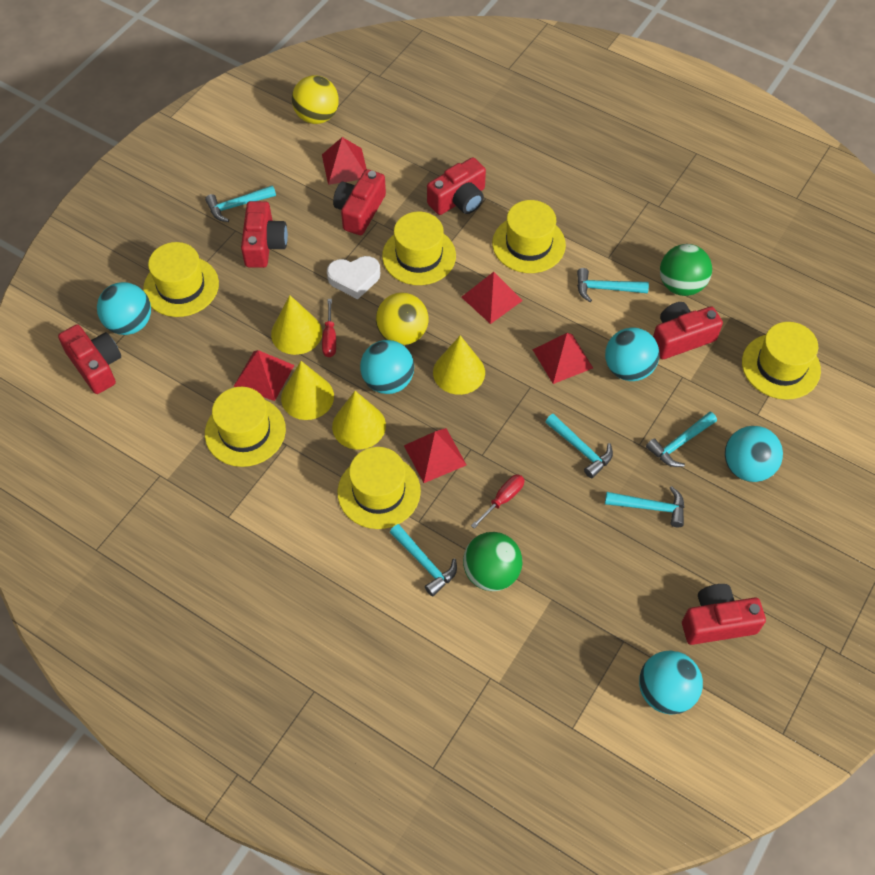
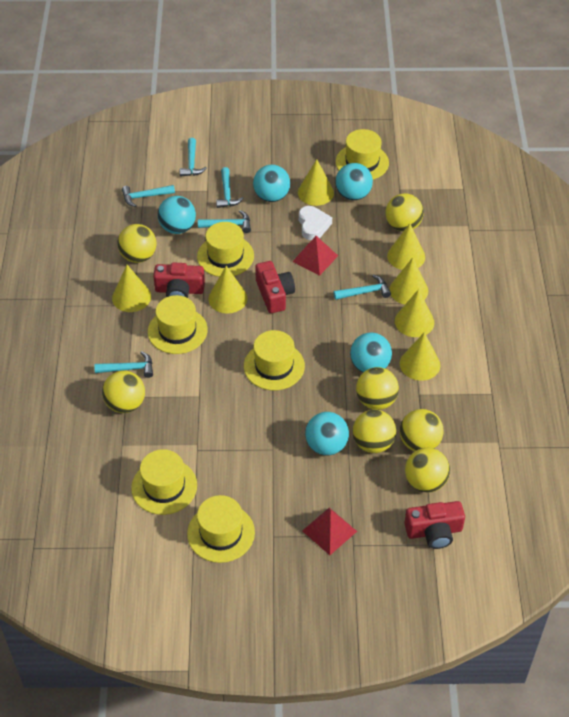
green ball: 2 -> 0
red camera: 6 -> 3
red pyramid: 5 -> 2
red screwdriver: 2 -> 0
yellow ball: 2 -> 7
yellow cone: 4 -> 7

